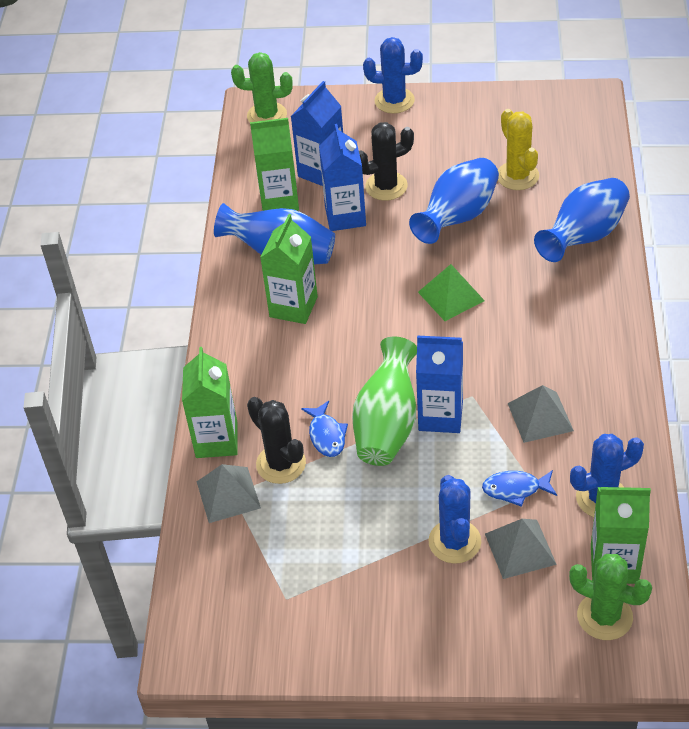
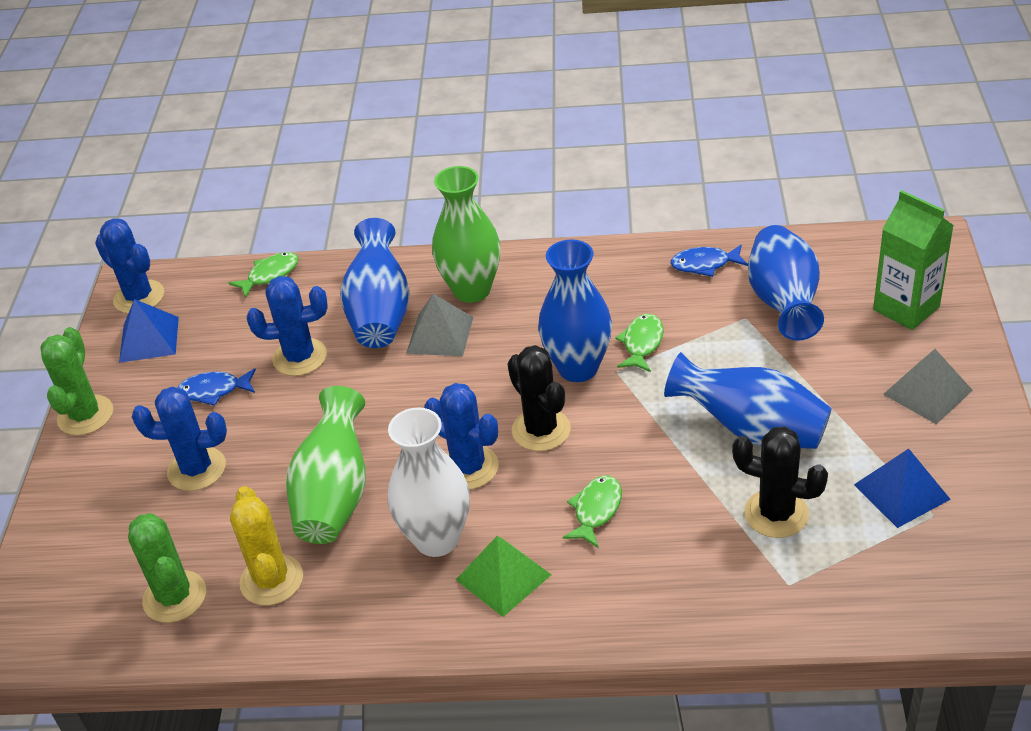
blue cactus: 3 -> 4
blue carton: 3 -> 0
blue pyramid: 0 -> 2
blue vase: 3 -> 4
green carton: 4 -> 1
green fish: 0 -> 3
green vase: 1 -> 2
grey pyramid: 3 -> 2
white vase: 0 -> 1

